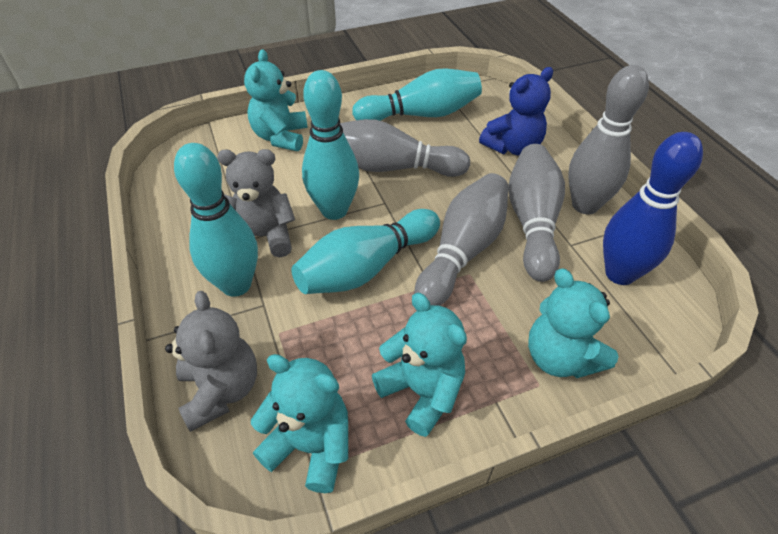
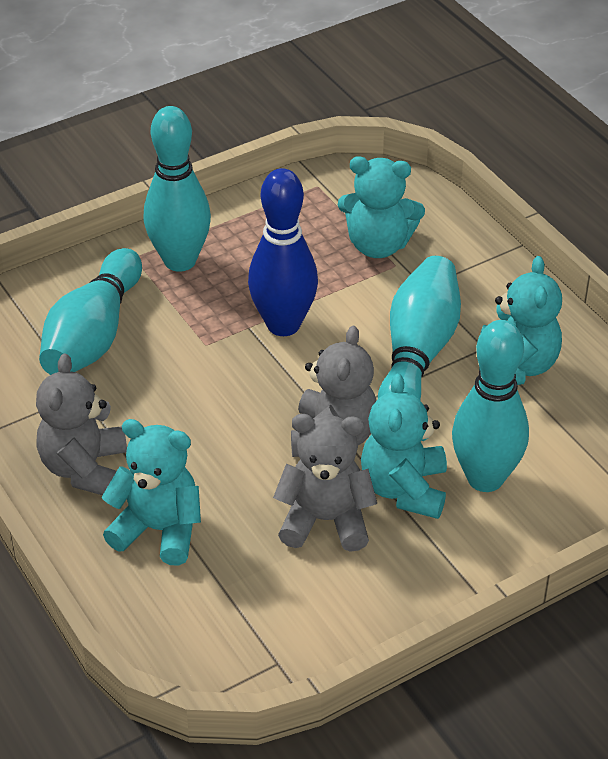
blue teddy bear: 1 -> 0
grey bowling pin: 4 -> 0
grey teddy bear: 2 -> 3

